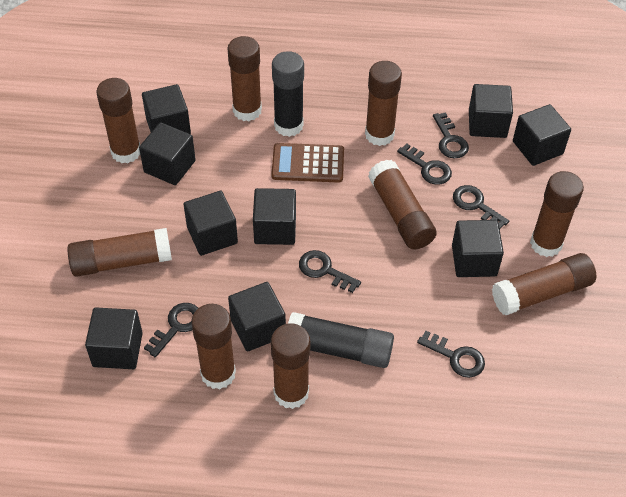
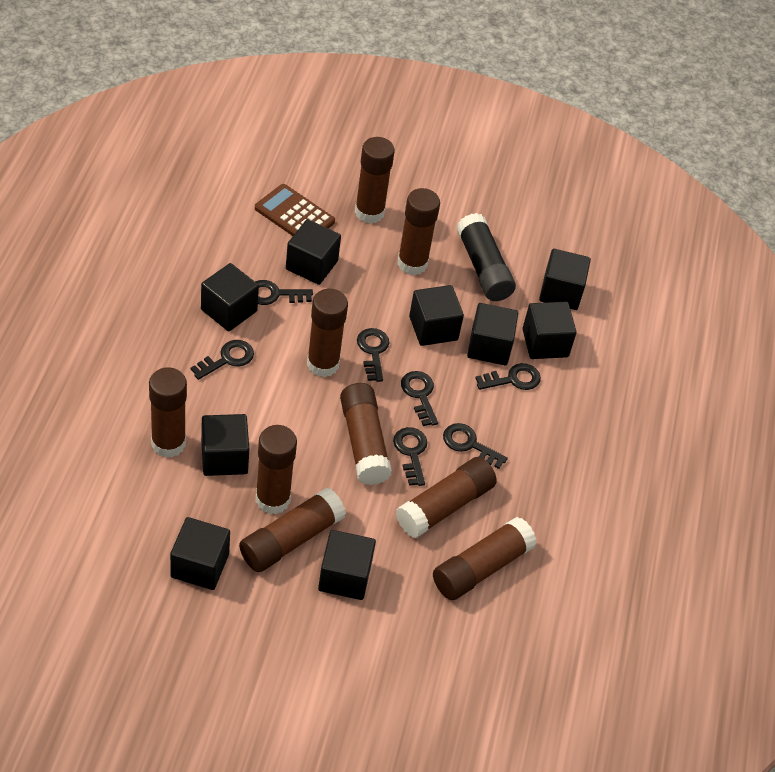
black glue stick: 2 -> 1
black key: 6 -> 7

